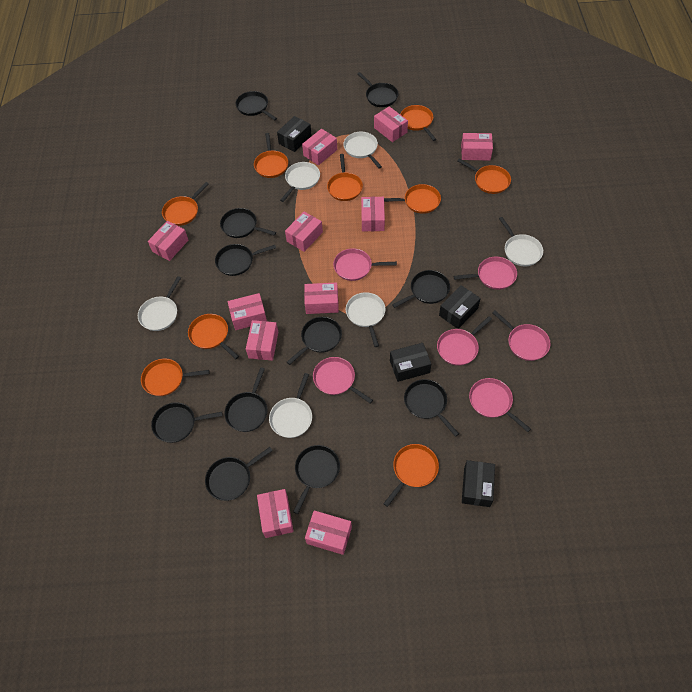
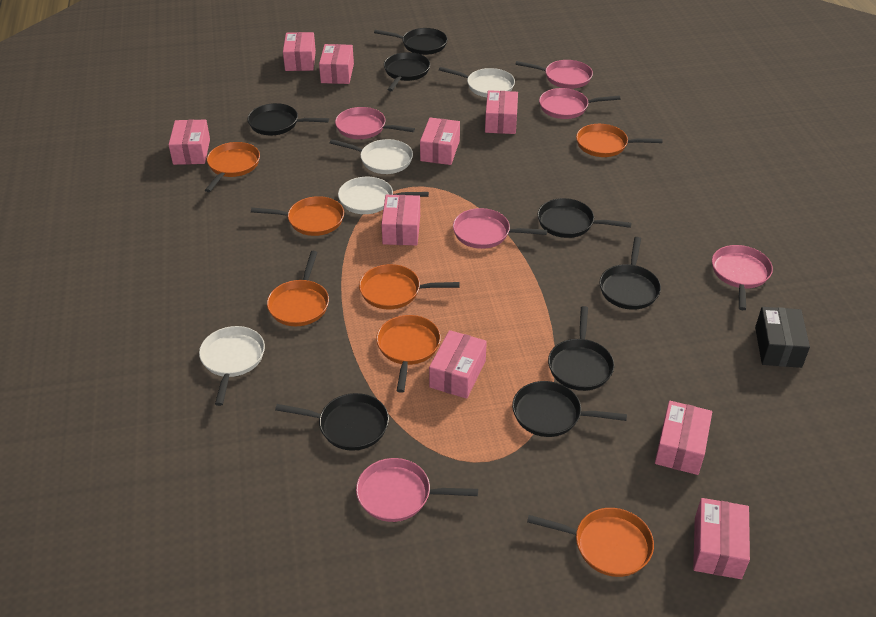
black box: 4 -> 1
black pan: 11 -> 8
orange pan: 9 -> 7
pink box: 11 -> 9
white pan: 6 -> 4

